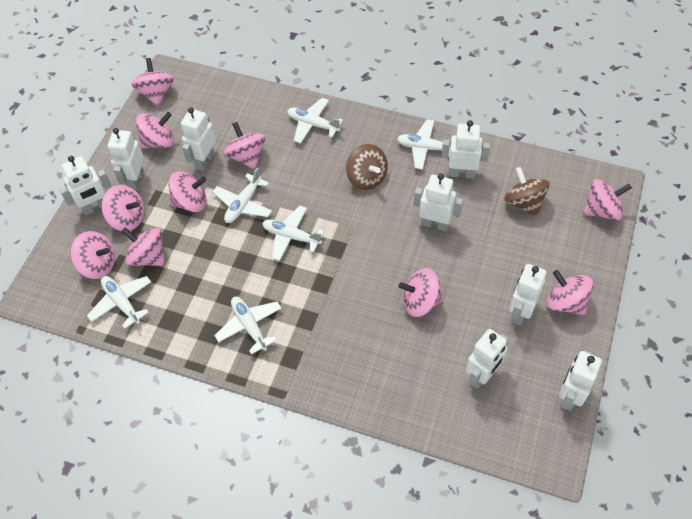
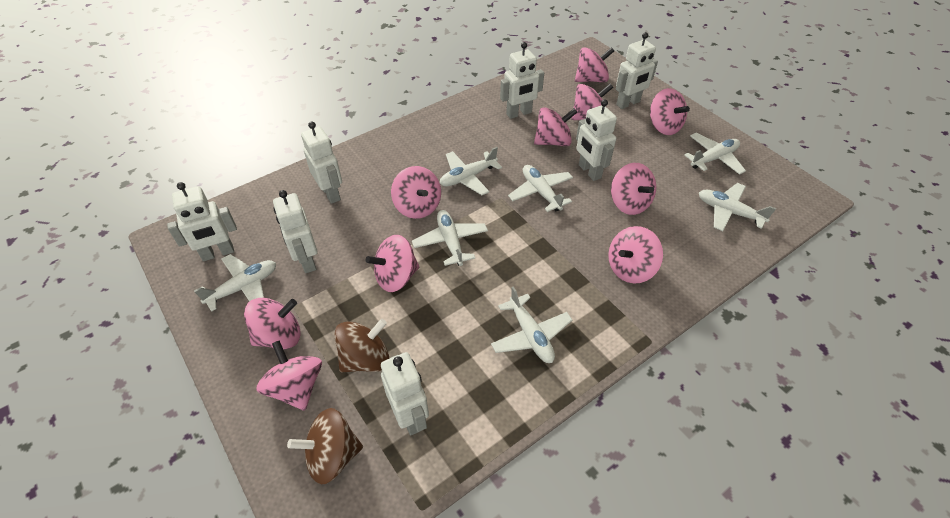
white plane: 6 -> 7
white robot: 8 -> 7

